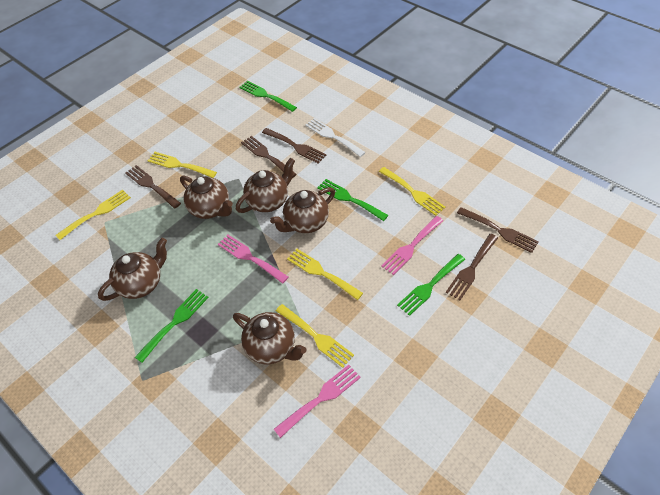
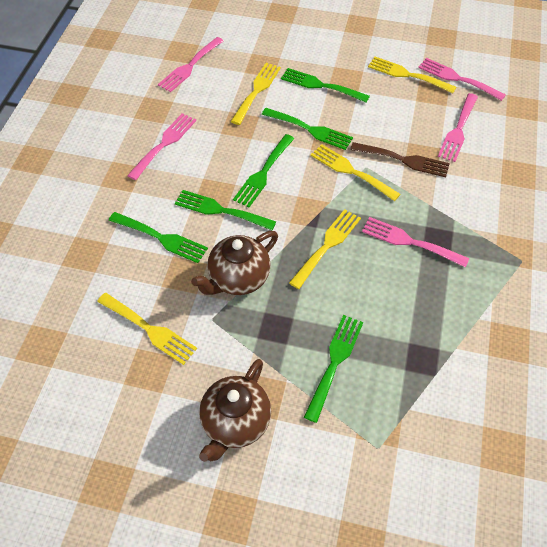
brown fork: 5 -> 1
brown teapot: 5 -> 2
green fork: 4 -> 6
pink fork: 3 -> 5
white fork: 1 -> 0

